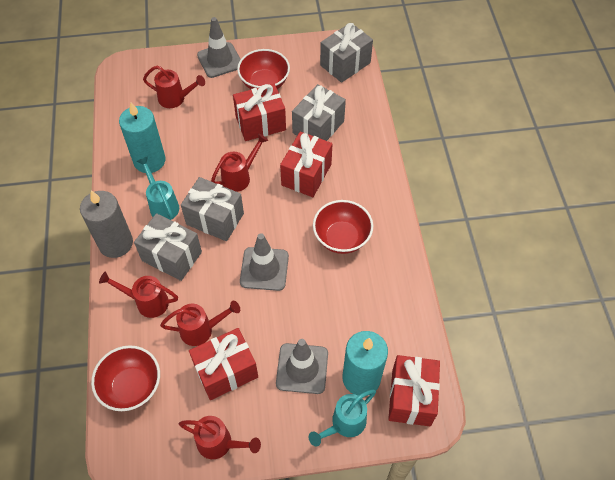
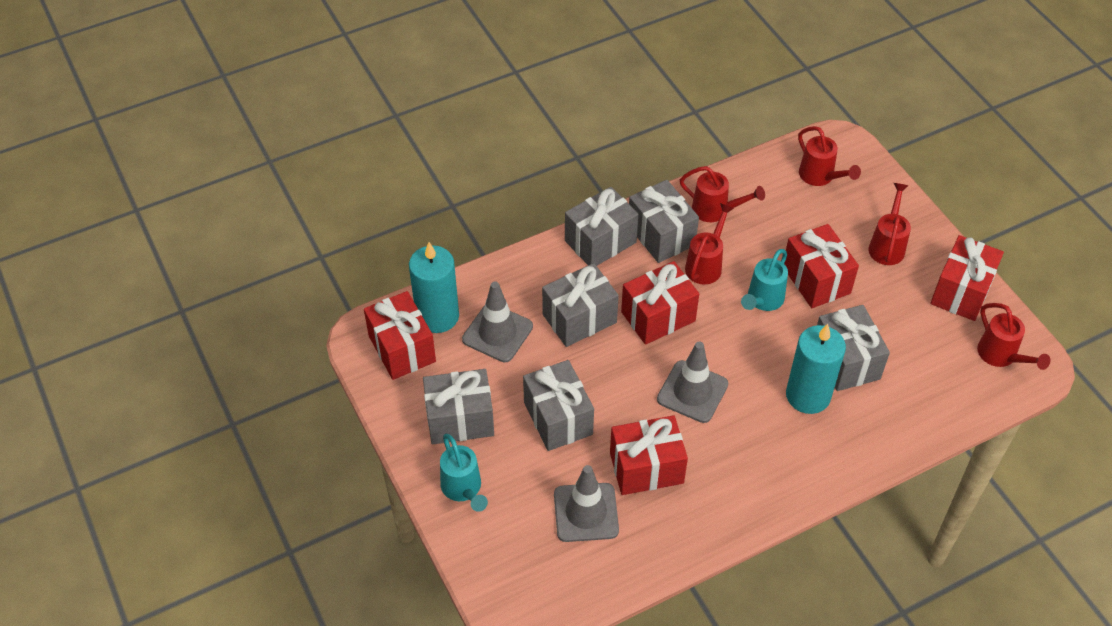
grey candle: 1 -> 0
grey gift: 4 -> 6
red bowl: 3 -> 0
red gift: 4 -> 5

